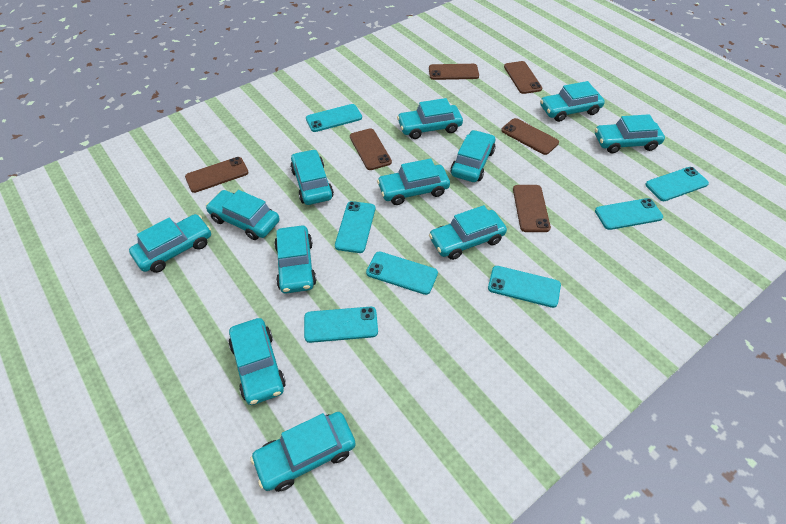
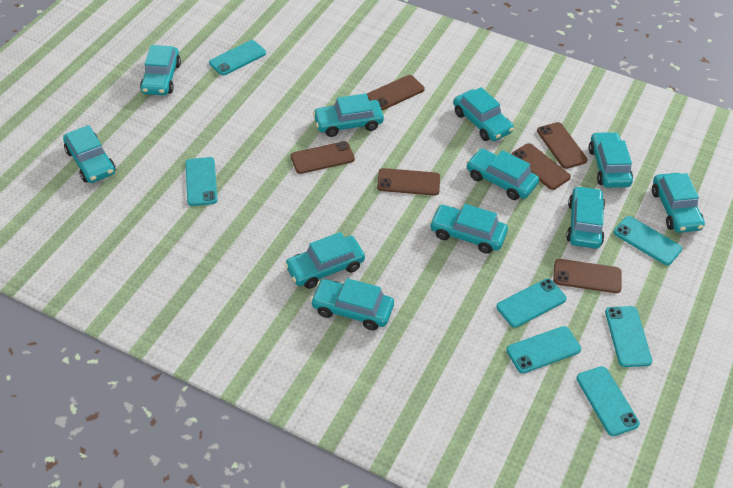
turquoise car: 12 -> 11

